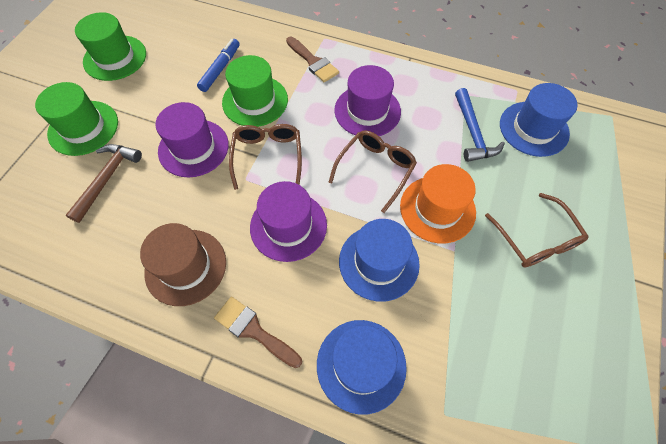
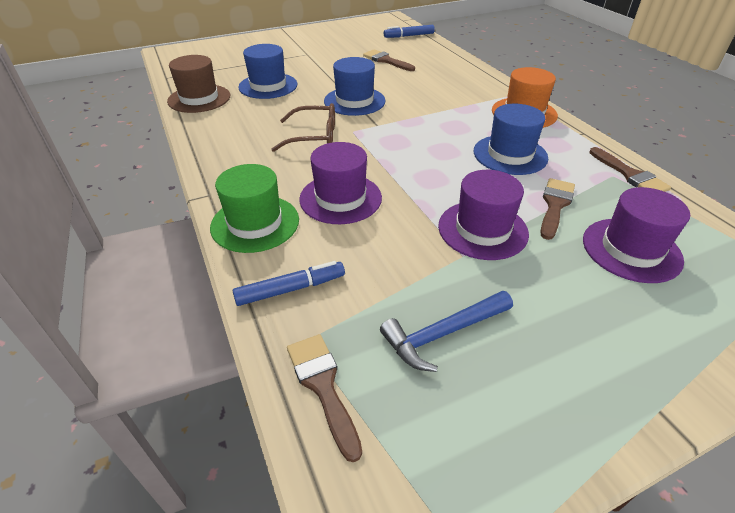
blue marker: 1 -> 2
brown brush: 2 -> 4
brown glasses: 3 -> 1
brown hammer: 1 -> 0
green hat: 3 -> 1

